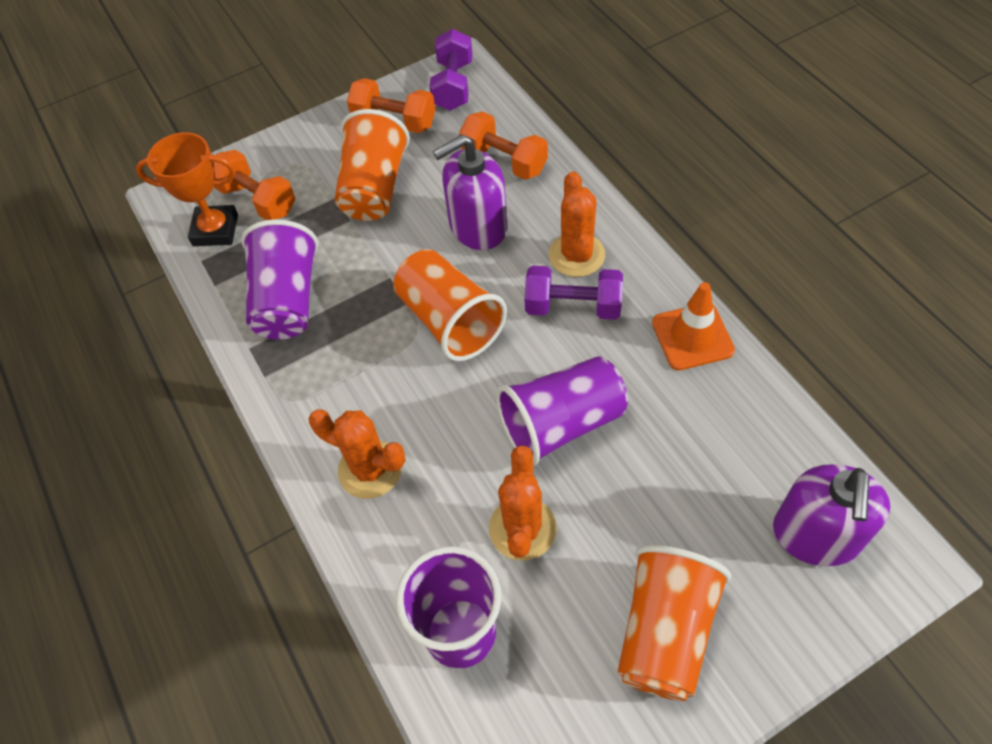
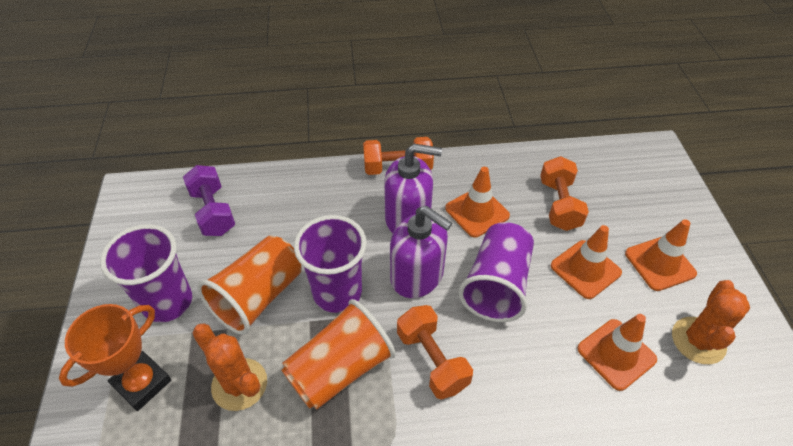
orange cactus: 3 -> 2
orange cup: 3 -> 2
orange traffic cone: 1 -> 4
purple dumbbell: 2 -> 1

